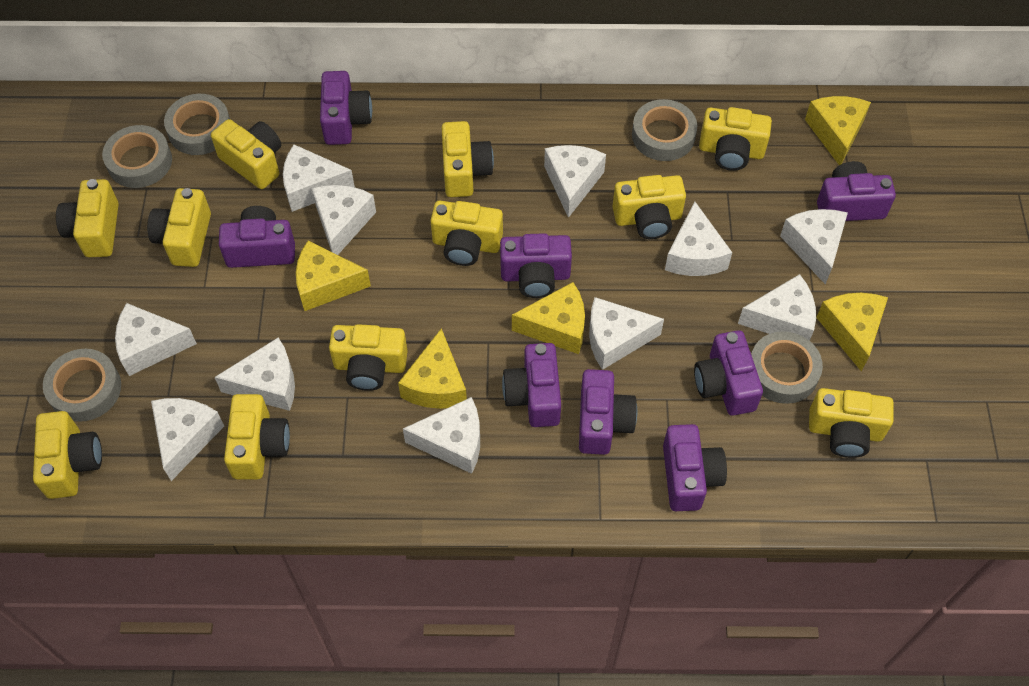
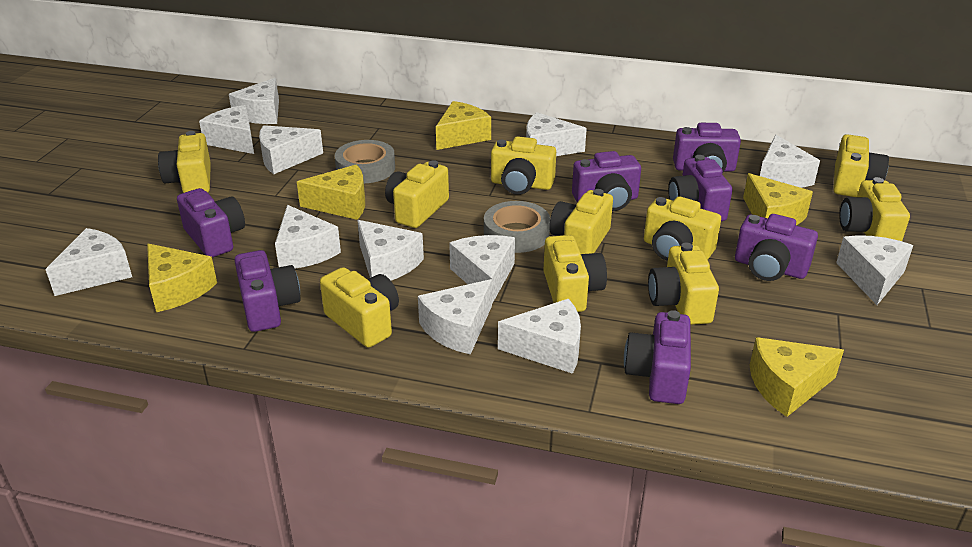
grey tape: 5 -> 2
purple camera: 8 -> 7
white cheese: 11 -> 12
yellow camera: 11 -> 10

